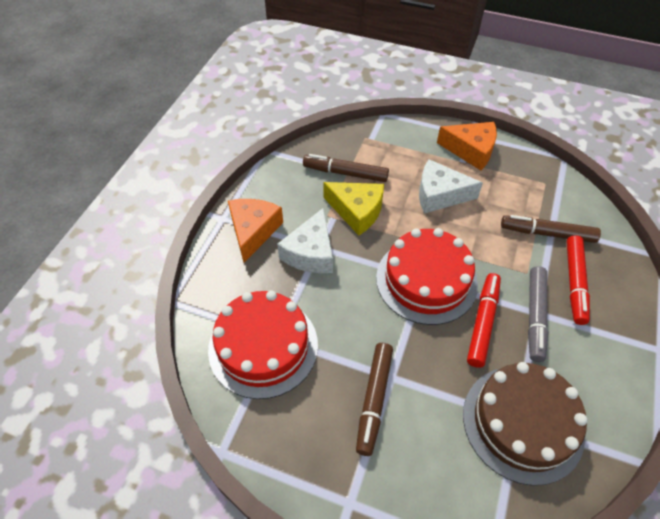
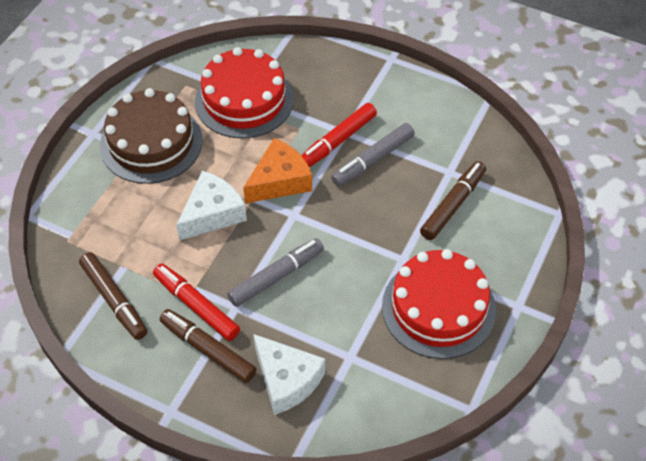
grey marker: 1 -> 2
orange cheese: 2 -> 1
yellow cheese: 1 -> 0

